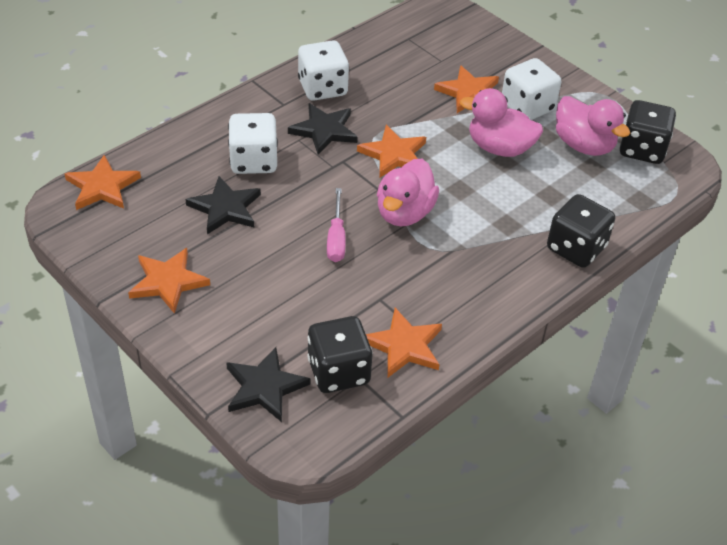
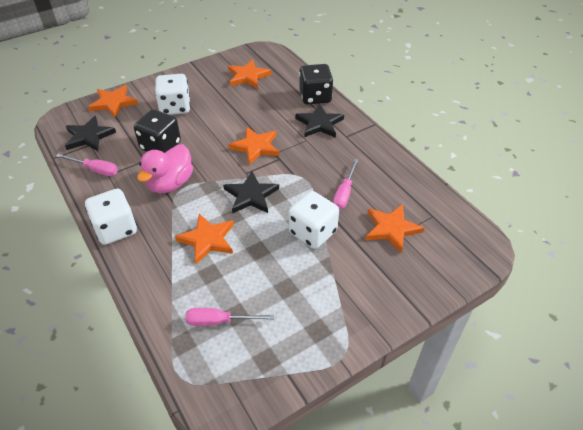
black dice: 3 -> 2
pink duck: 3 -> 1
pink screwdriver: 1 -> 3

